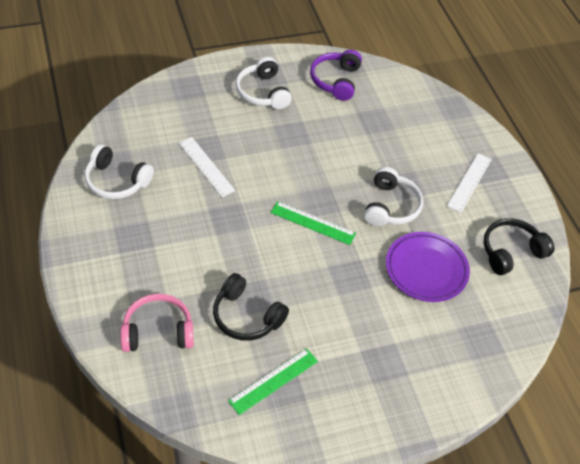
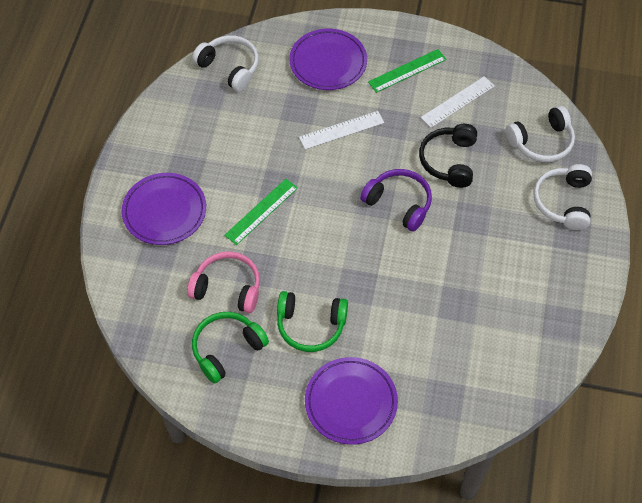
black headphones: 2 -> 1
green headphones: 0 -> 2
purple plate: 1 -> 3

